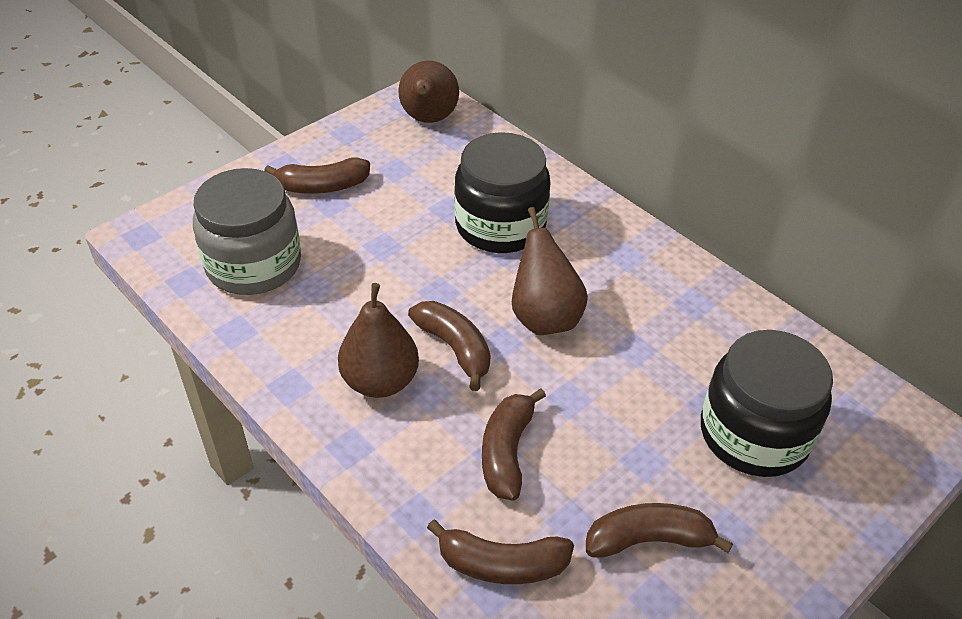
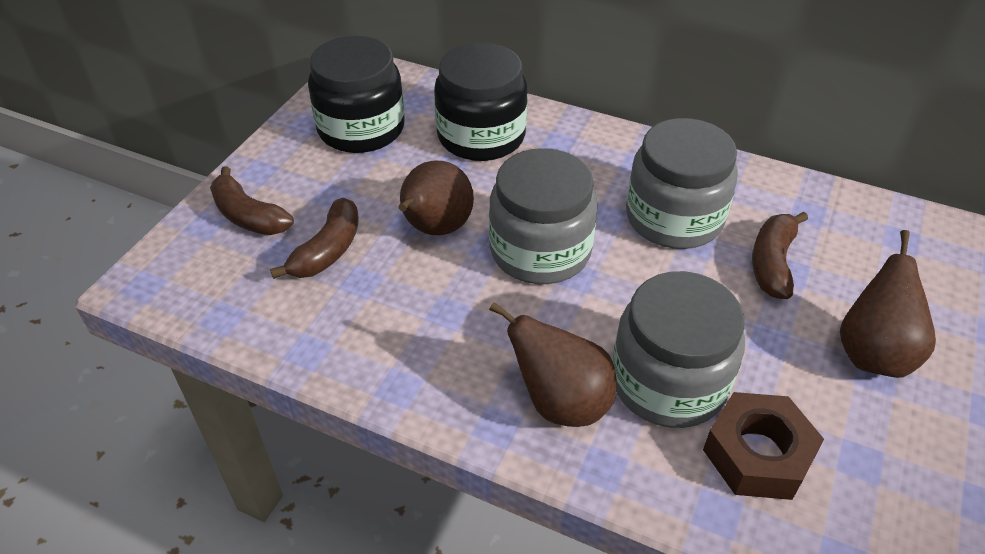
brown banana: 5 -> 3
brown nut: 0 -> 1
grey jar: 1 -> 3

